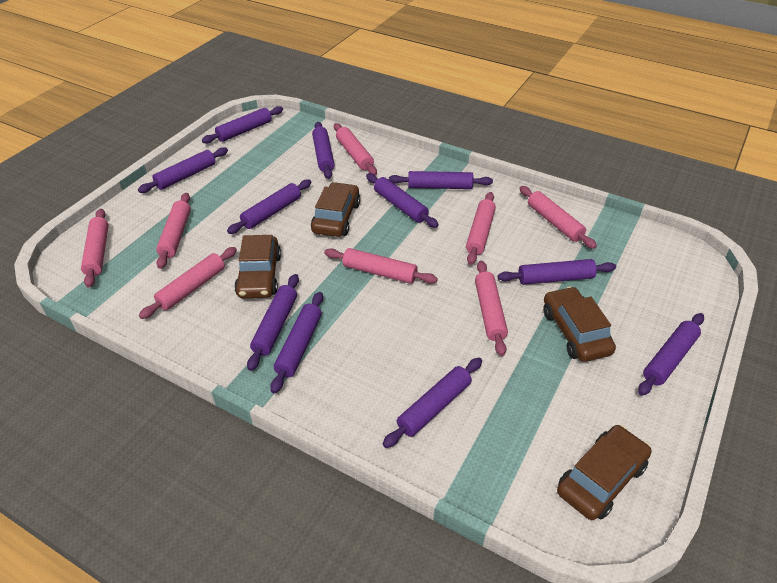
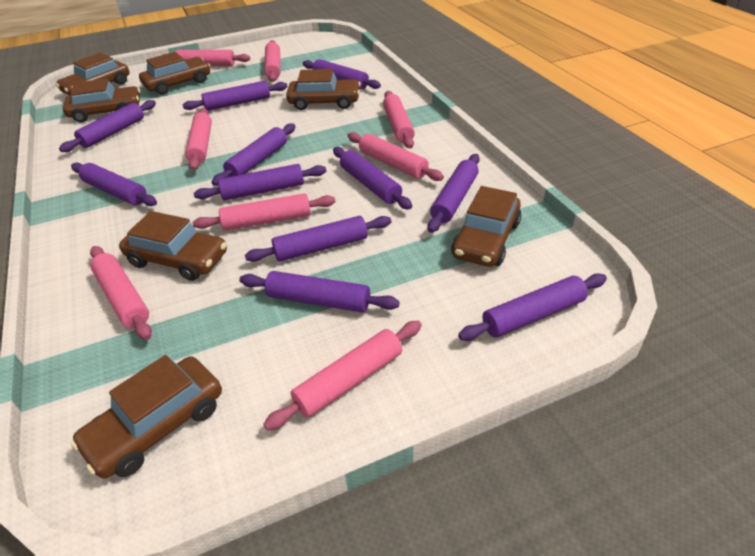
brown car: 4 -> 7

